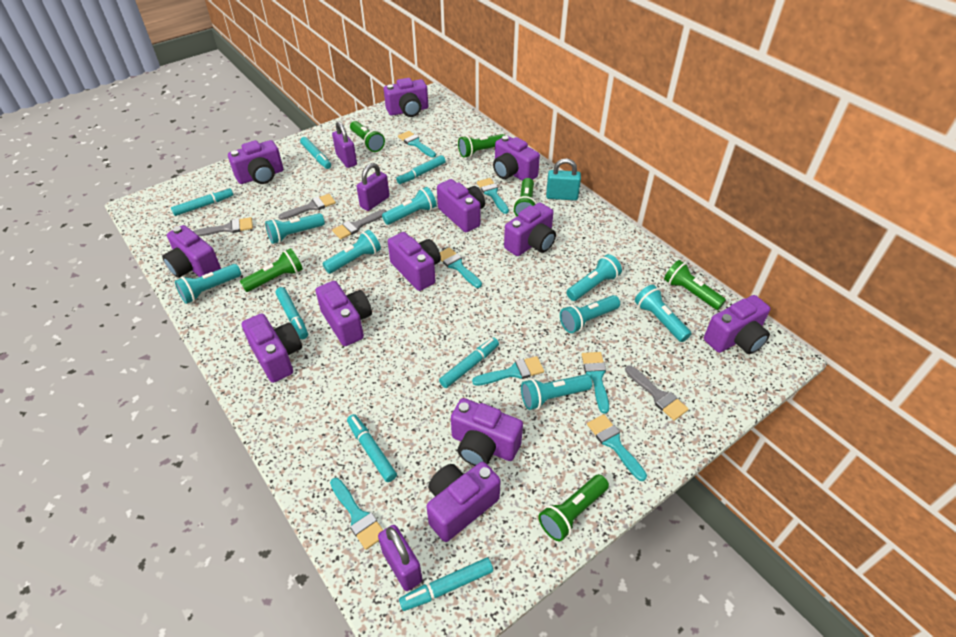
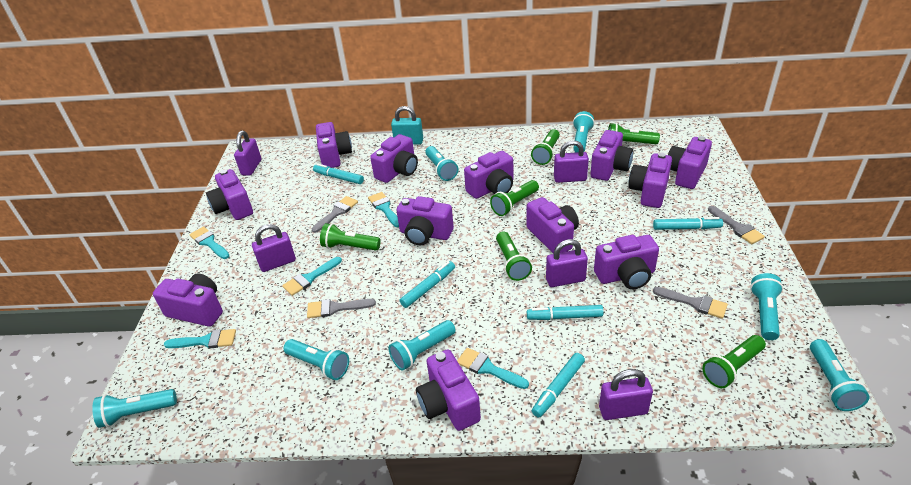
purple padlock: 3 -> 5
turquoise brush: 7 -> 5
turquoise flashlight: 8 -> 7
turquoise marker: 7 -> 5

